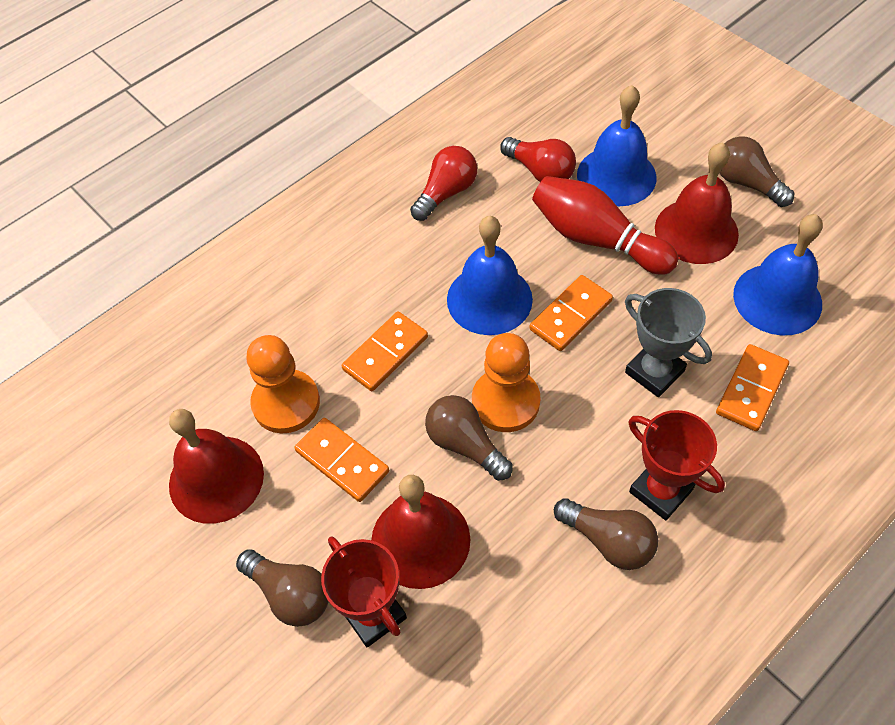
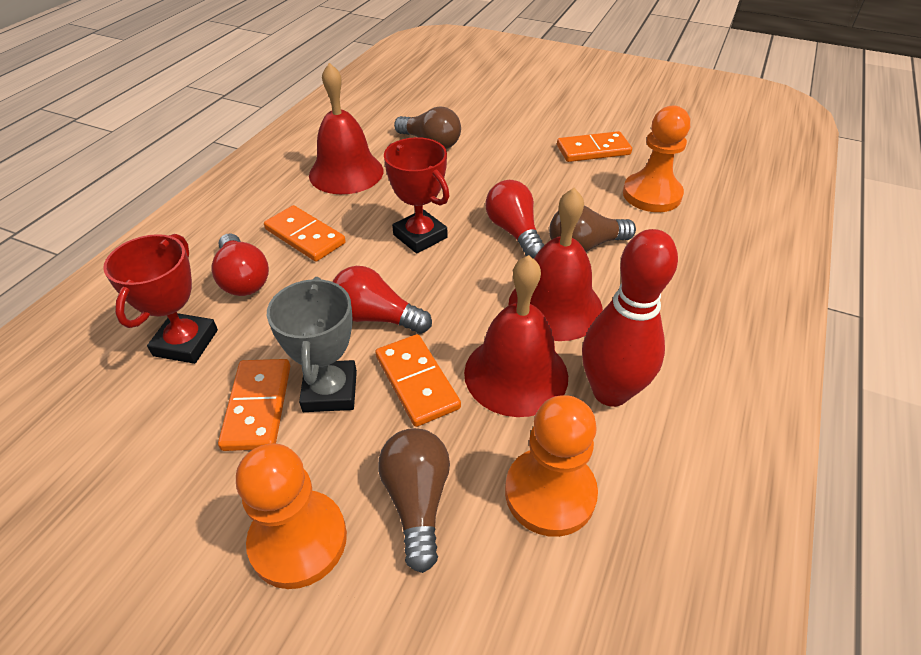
blue bell: 3 -> 0
brown light bulb: 4 -> 3
orange pawn: 2 -> 3
red light bulb: 2 -> 3

